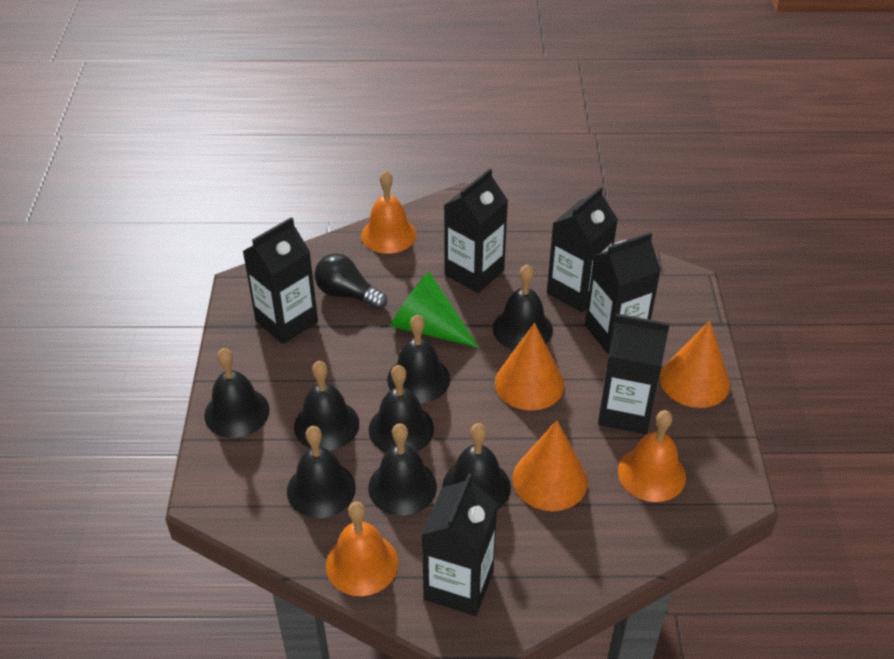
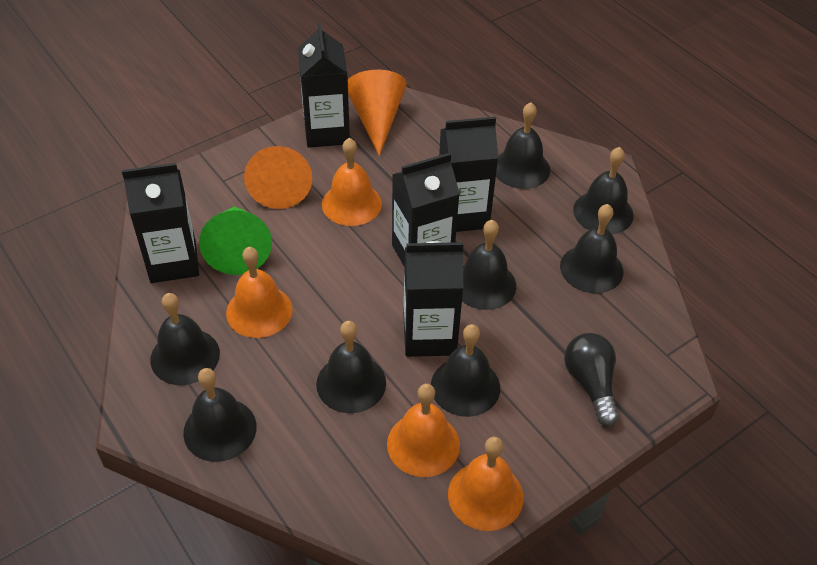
black carton: 6 -> 5
orange bell: 3 -> 4
orange cone: 3 -> 2

